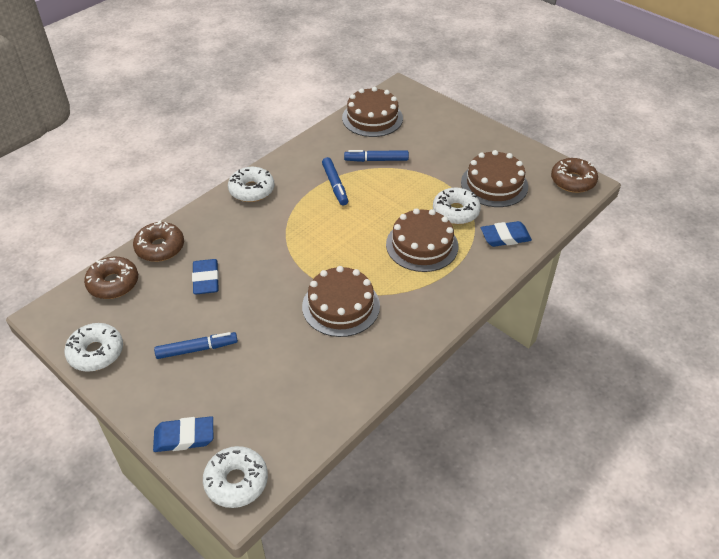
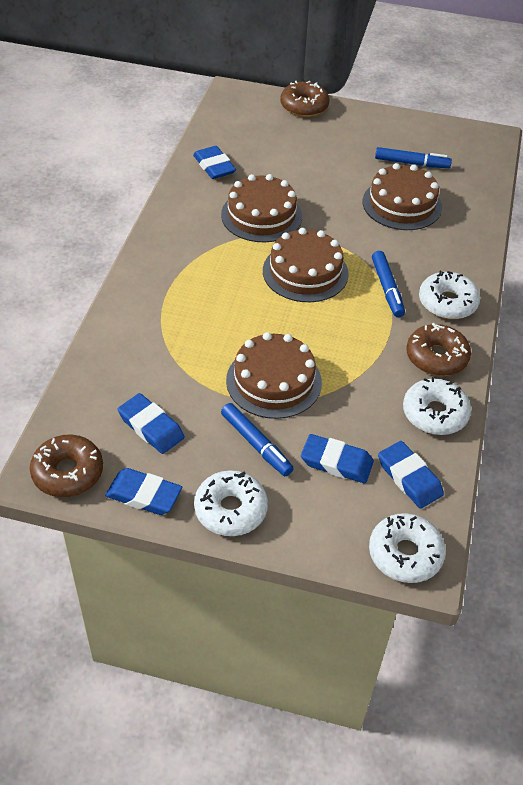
blue eraser: 3 -> 5

